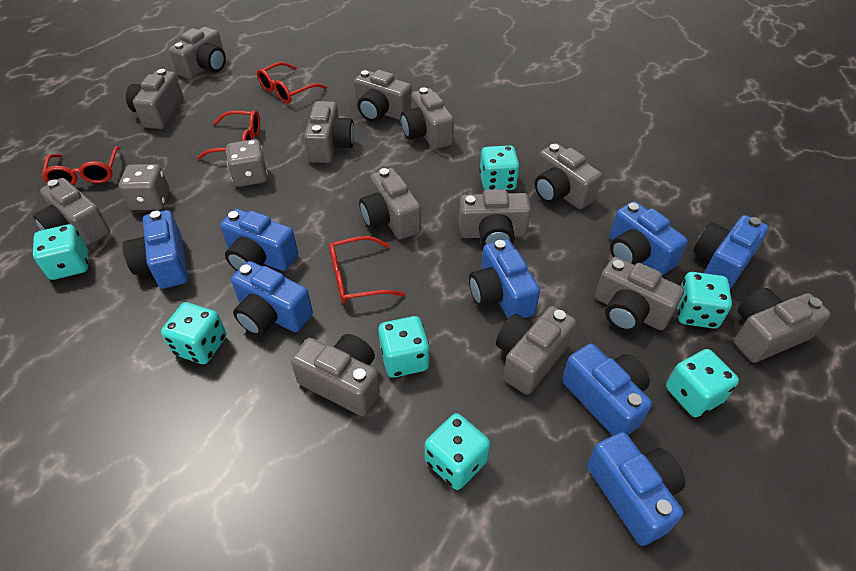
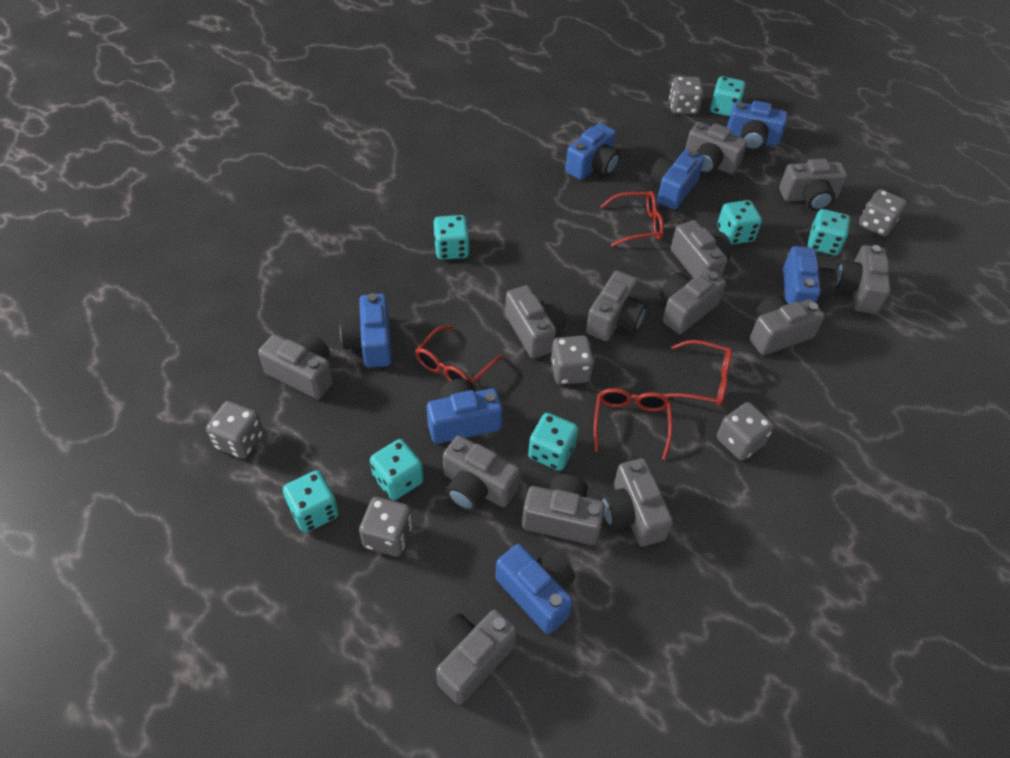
blue camera: 8 -> 7
grey dice: 2 -> 6

